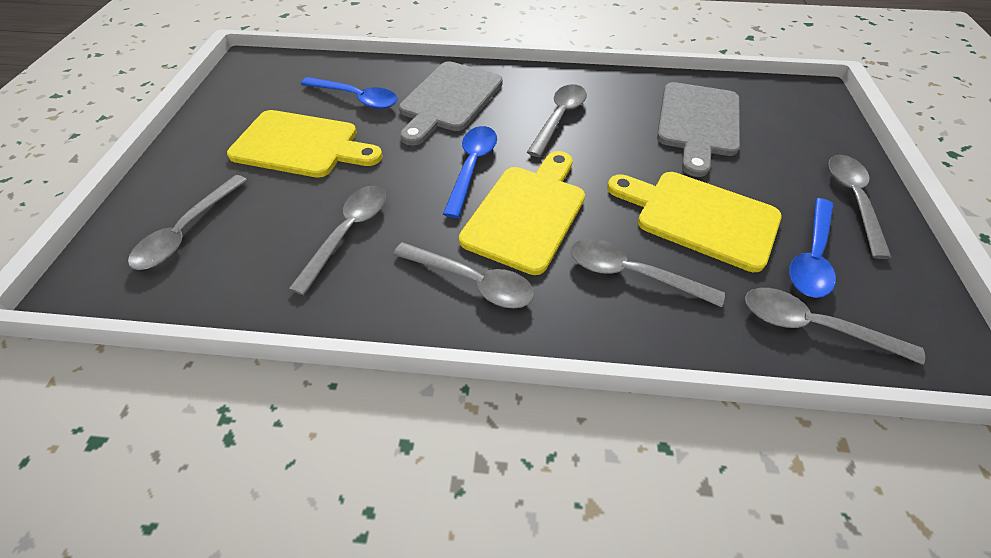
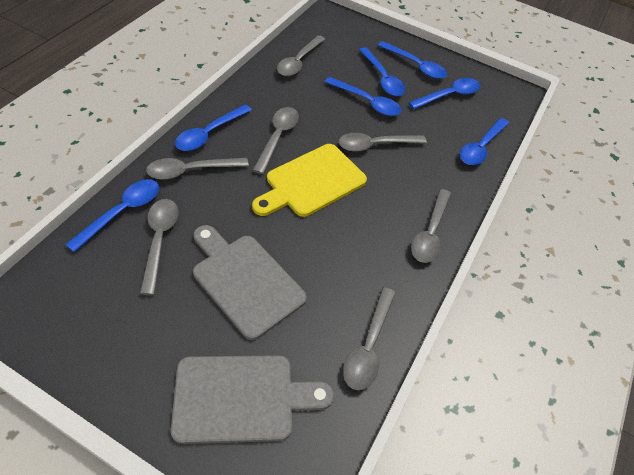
blue spoon: 3 -> 7
yellow cutting board: 3 -> 1

